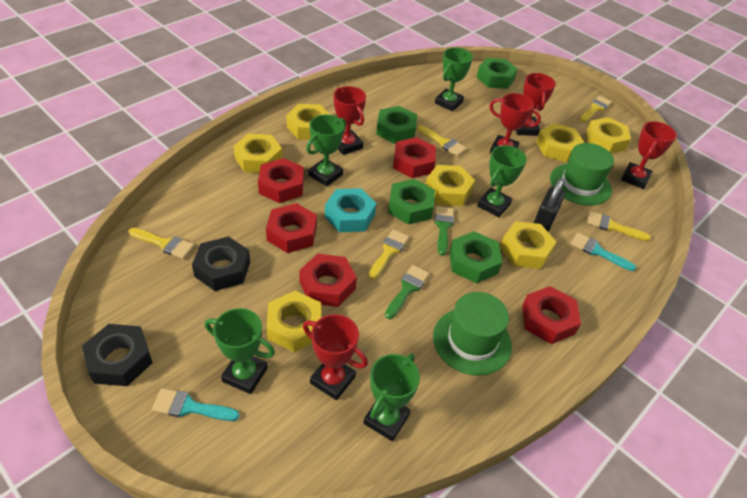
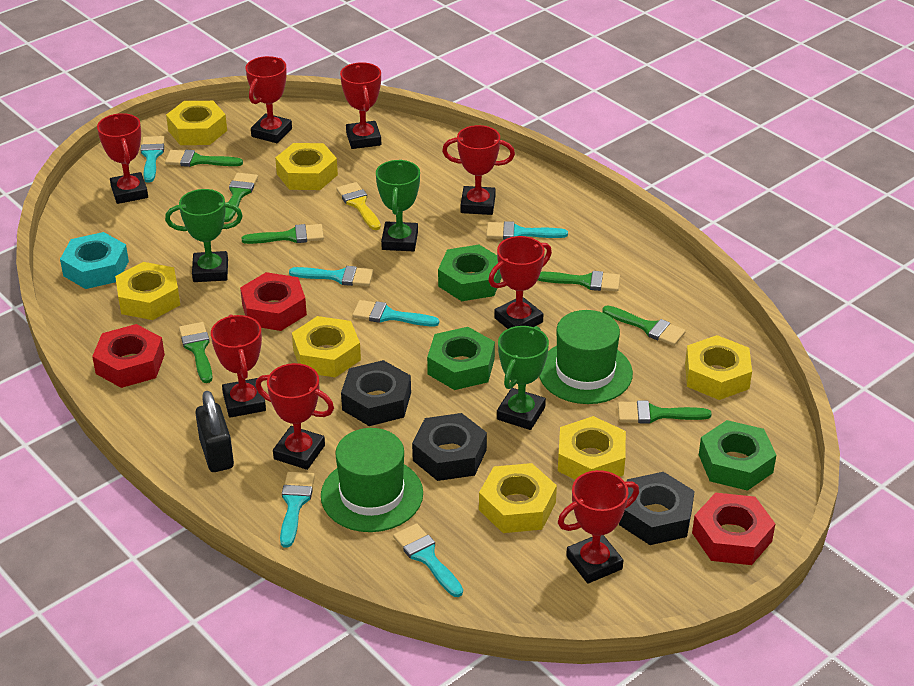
black nut: 2 -> 3
green brush: 2 -> 7
green nut: 4 -> 3
green trophy: 5 -> 3
red nut: 5 -> 3
red trophy: 5 -> 8
turquoise brush: 2 -> 6
yellow brush: 5 -> 1

